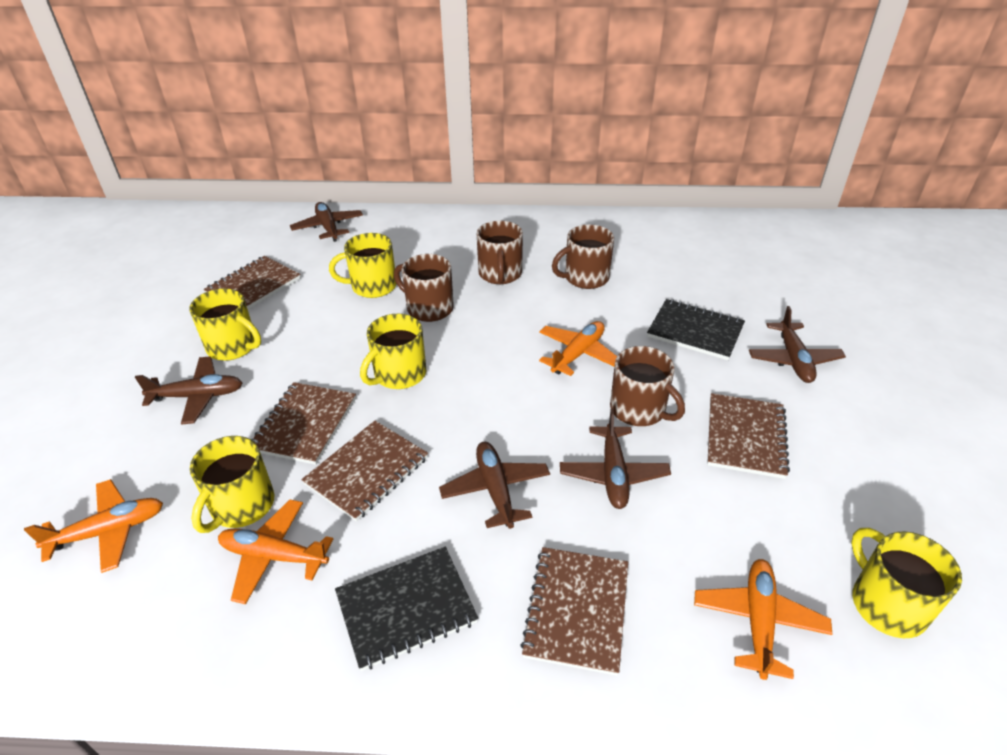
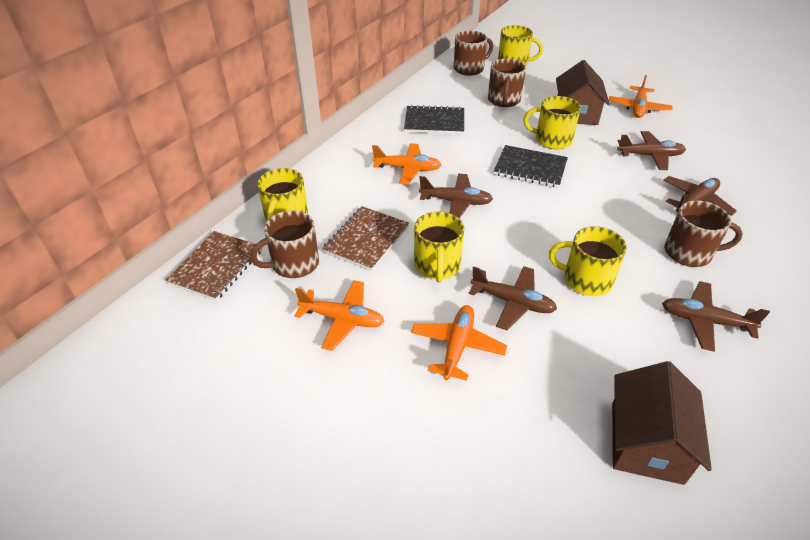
brown house: 0 -> 2
brown notebook: 5 -> 2

